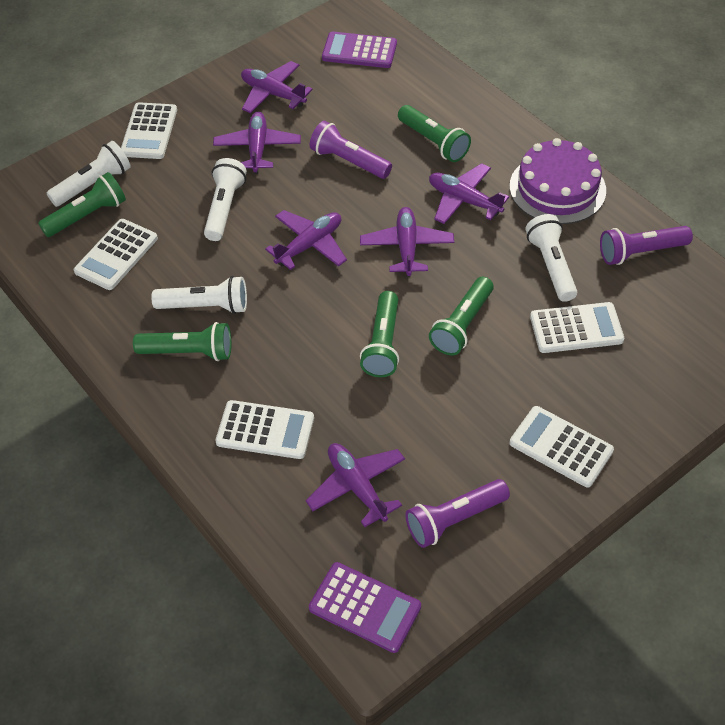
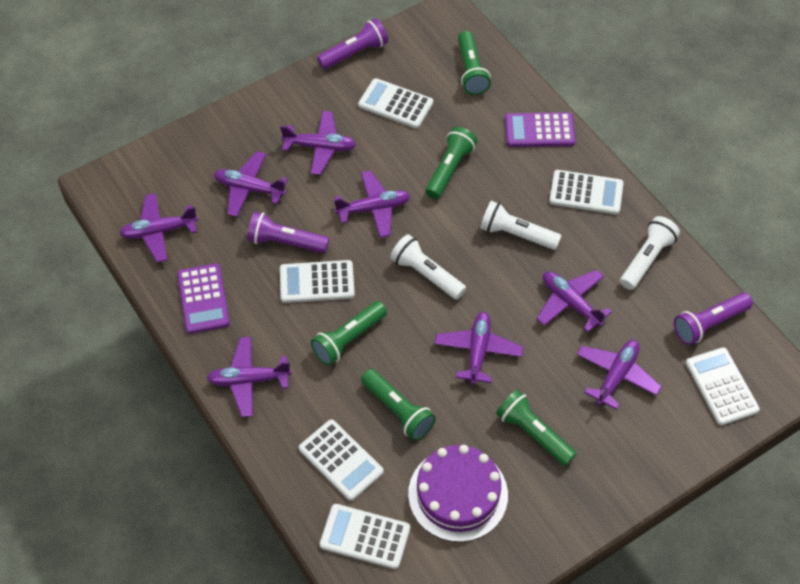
purple plane: 6 -> 8
white calculator: 5 -> 6
white flashlight: 4 -> 3

